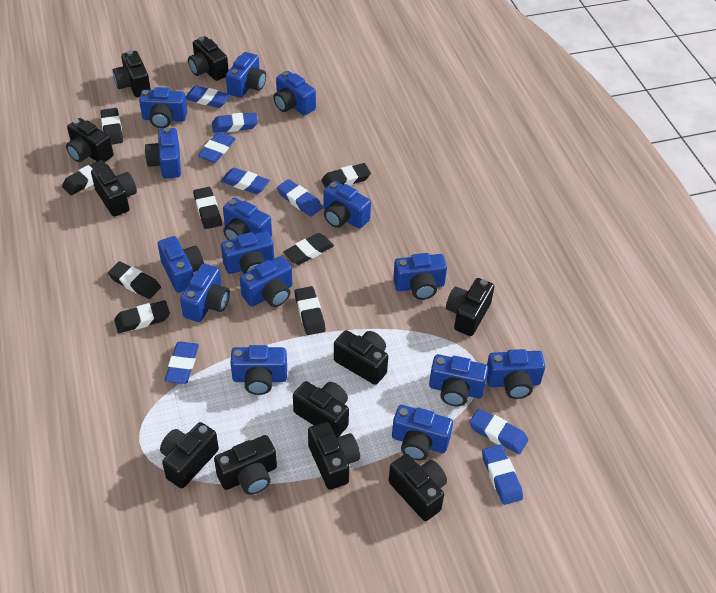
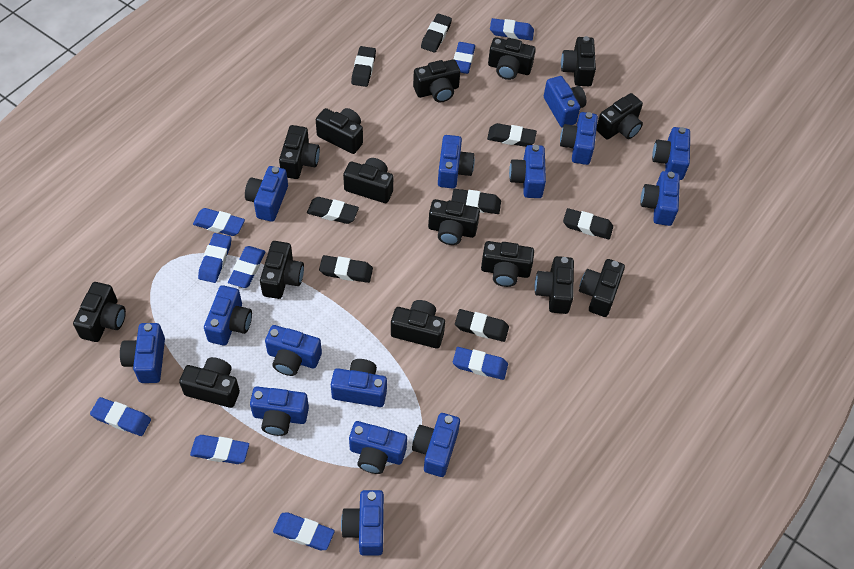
black camera: 11 -> 15
blue eraser: 8 -> 9

